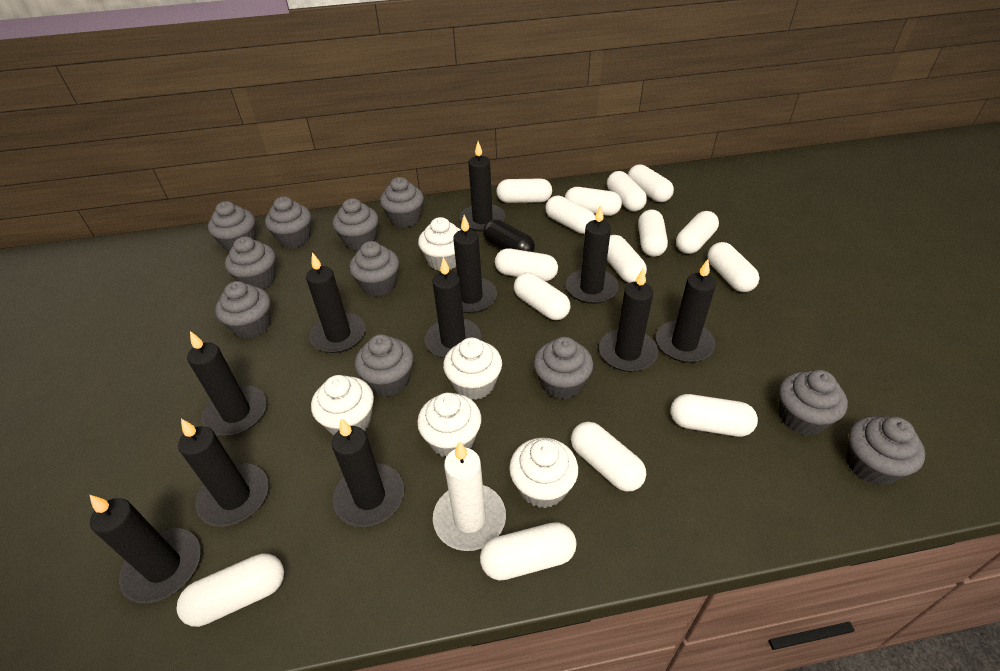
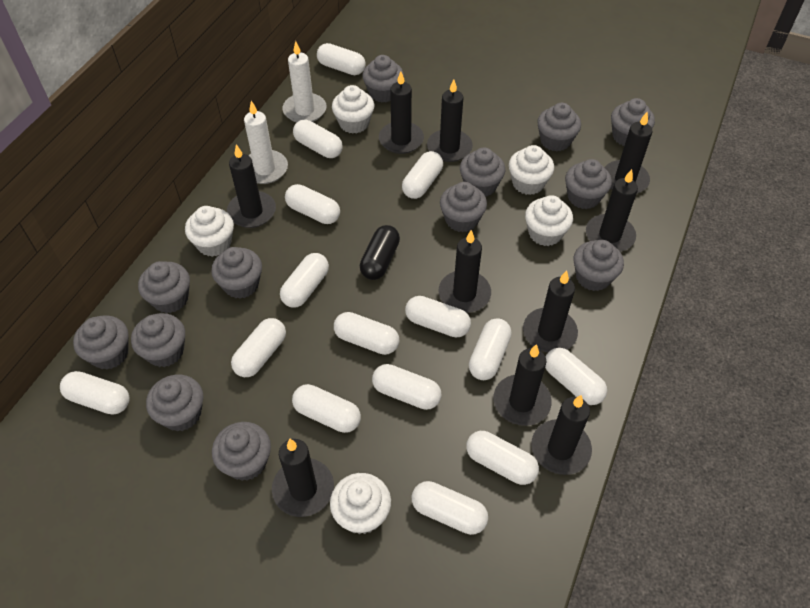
black candle: 11 -> 10
grey cupcake: 11 -> 13
white candle: 1 -> 2

